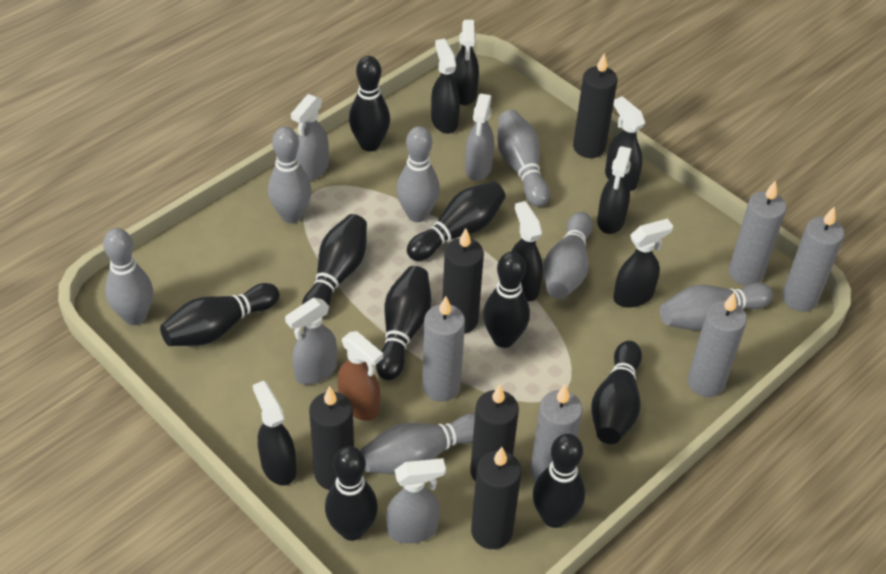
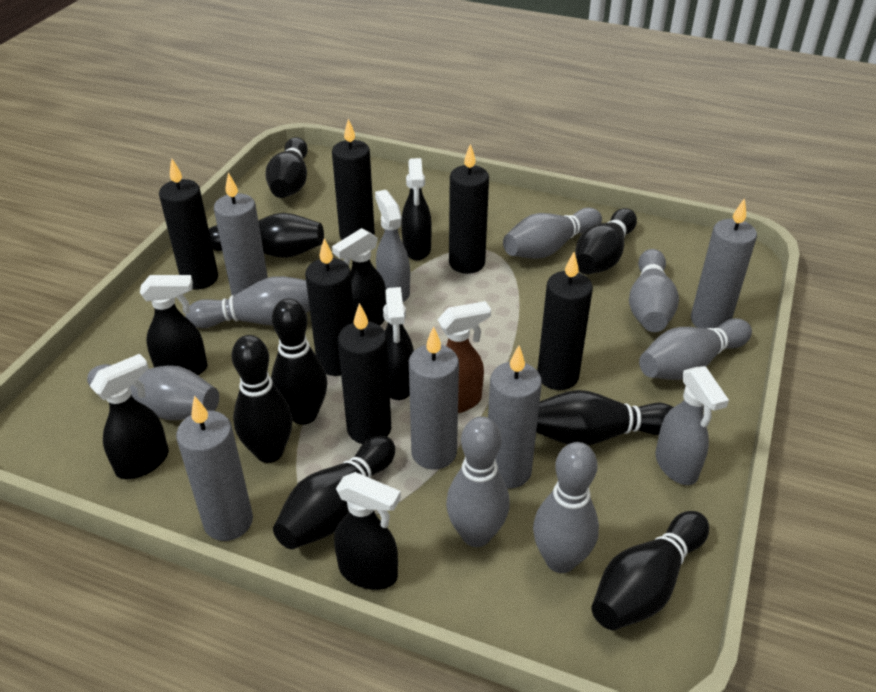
black bowling pin: 9 -> 8
black candle: 5 -> 6
black spray bottle: 7 -> 6
grey spray bottle: 4 -> 2

